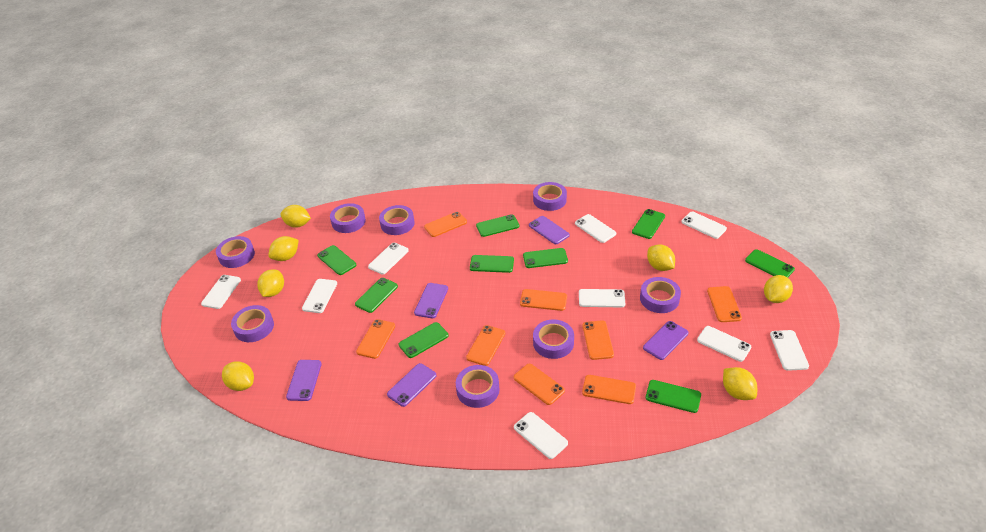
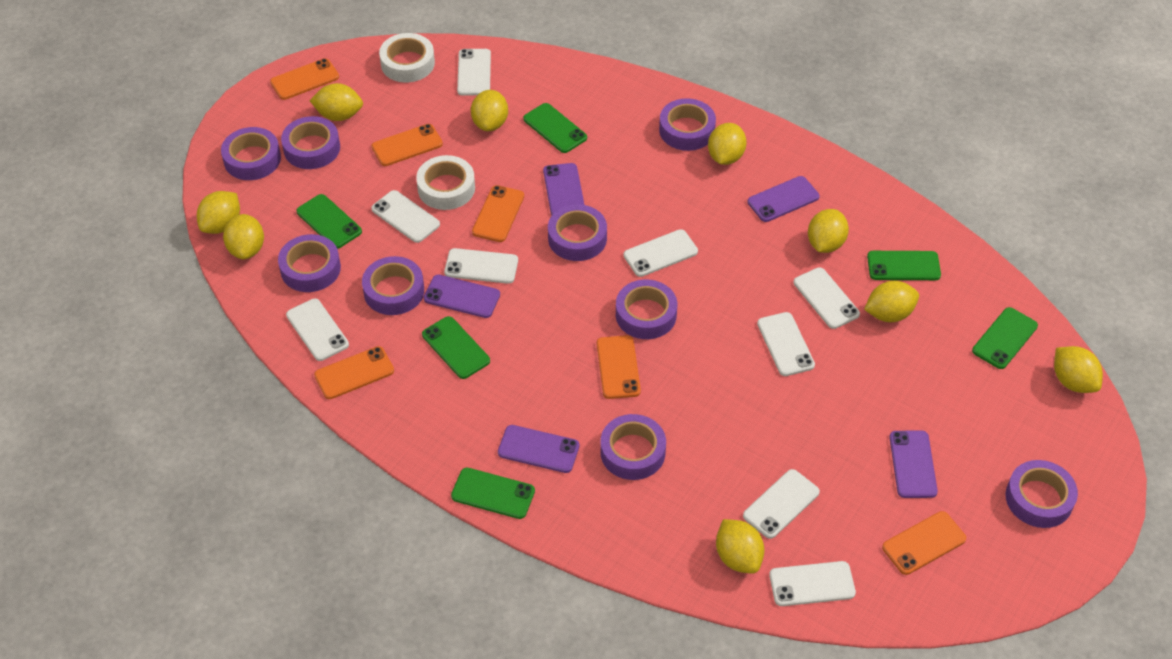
green phone: 9 -> 6
orange phone: 8 -> 6
purple tape: 8 -> 9
white tape: 0 -> 2
yellow lemon: 7 -> 9

